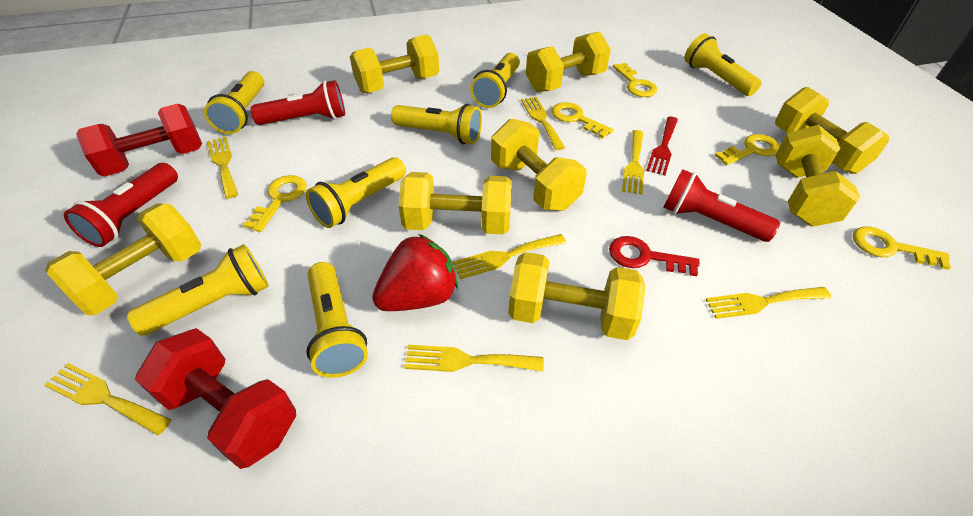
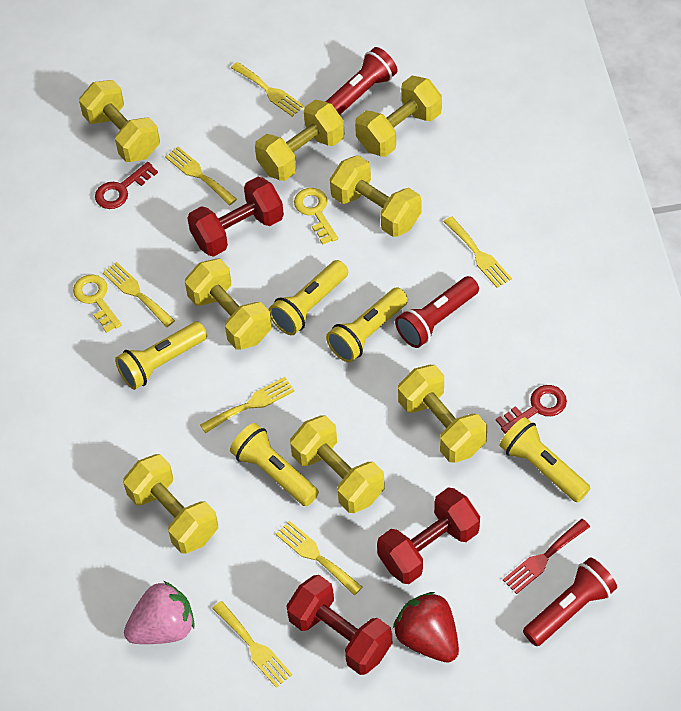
pink strawberry: 0 -> 1
red dumbbell: 2 -> 3
red key: 1 -> 2
yellow flashlight: 7 -> 5
yellow key: 5 -> 2

